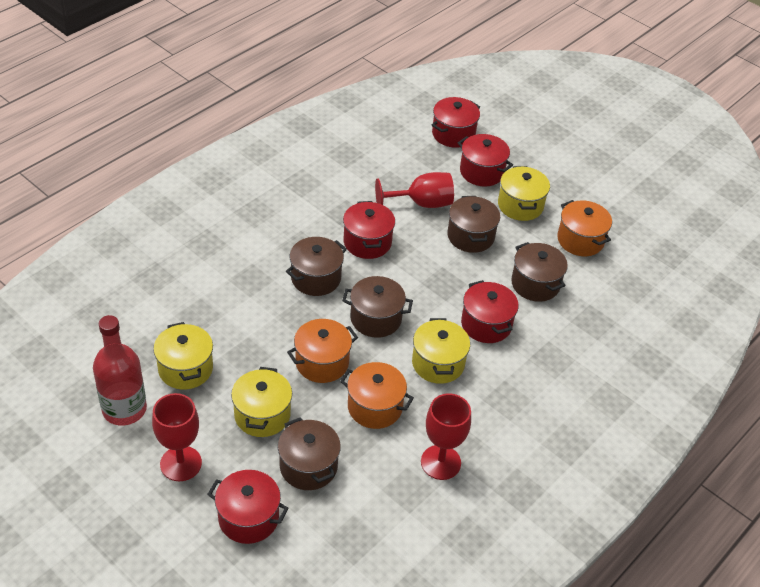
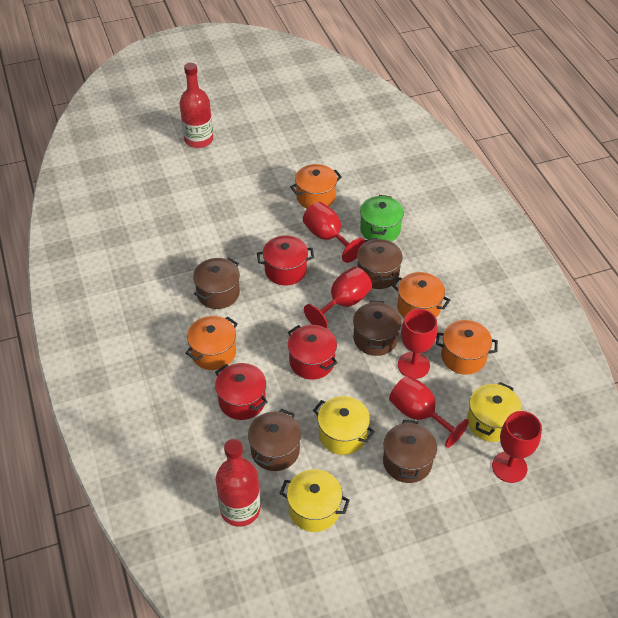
green pot: 0 -> 1
orange pot: 3 -> 4
red bottle: 1 -> 2
red goblet: 3 -> 5
red pot: 5 -> 3
yellow pot: 4 -> 3

